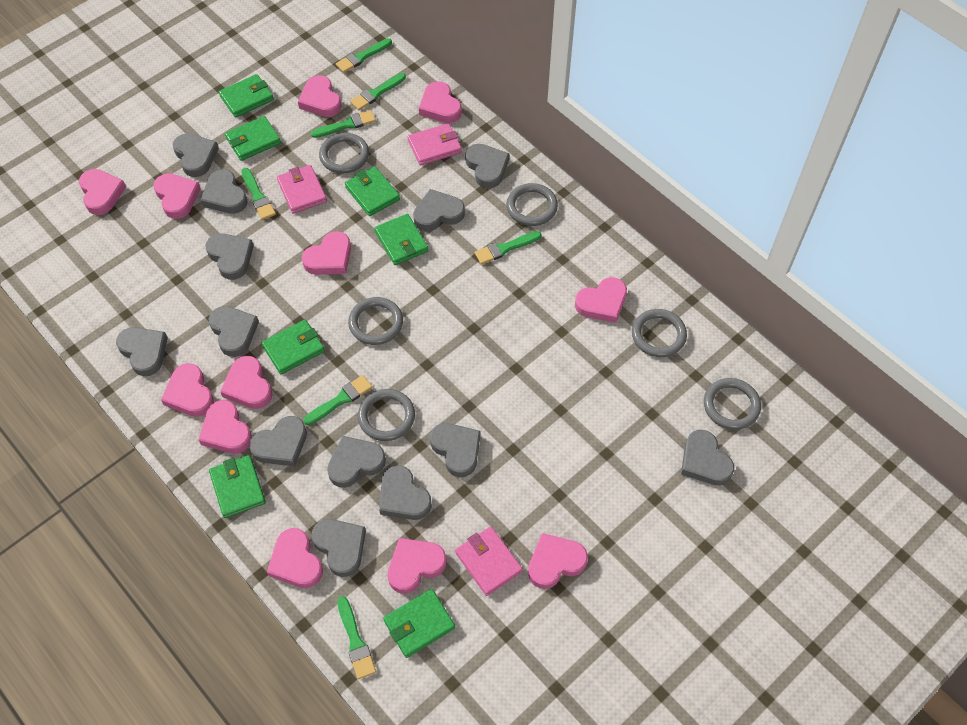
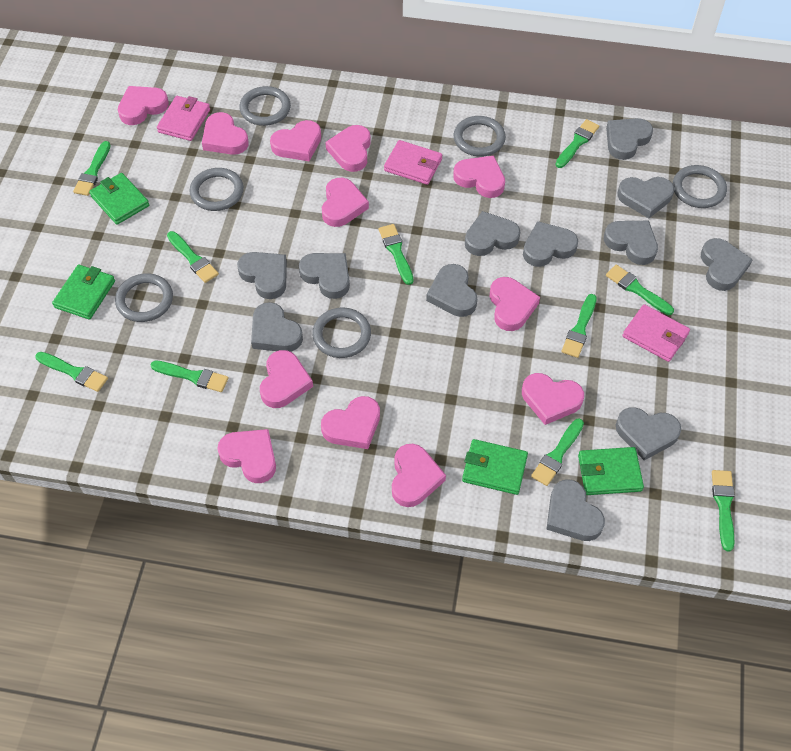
green brush: 7 -> 10
green wallet: 7 -> 4
grey heart: 13 -> 12

